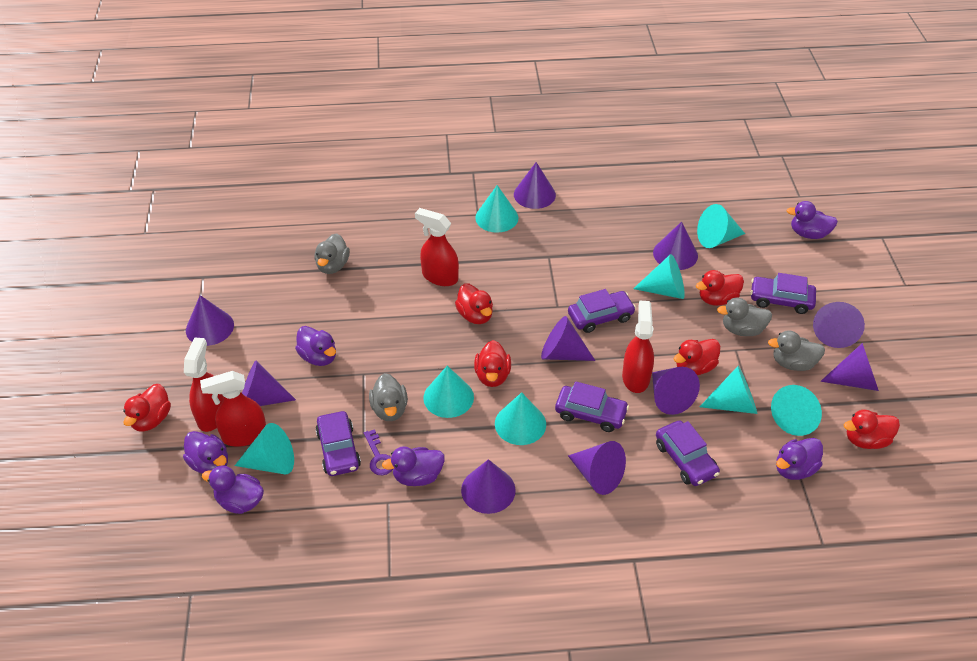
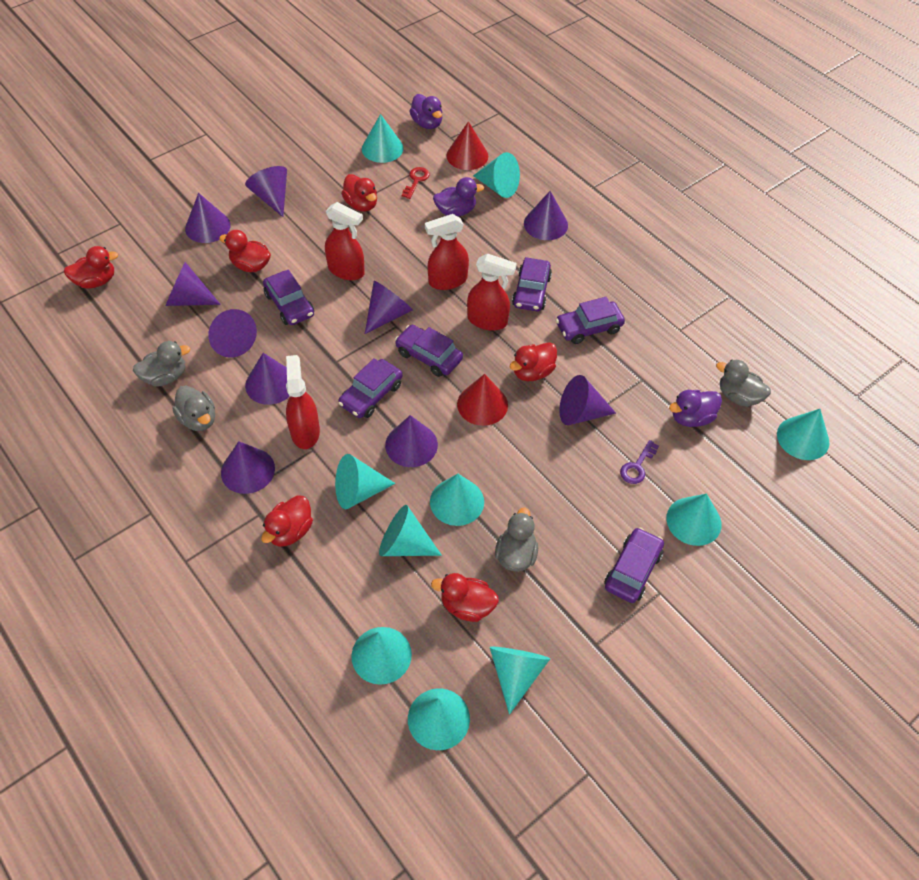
purple car: 5 -> 6
purple duck: 6 -> 3
red cone: 0 -> 2
red key: 0 -> 1
turquoise cone: 8 -> 10

